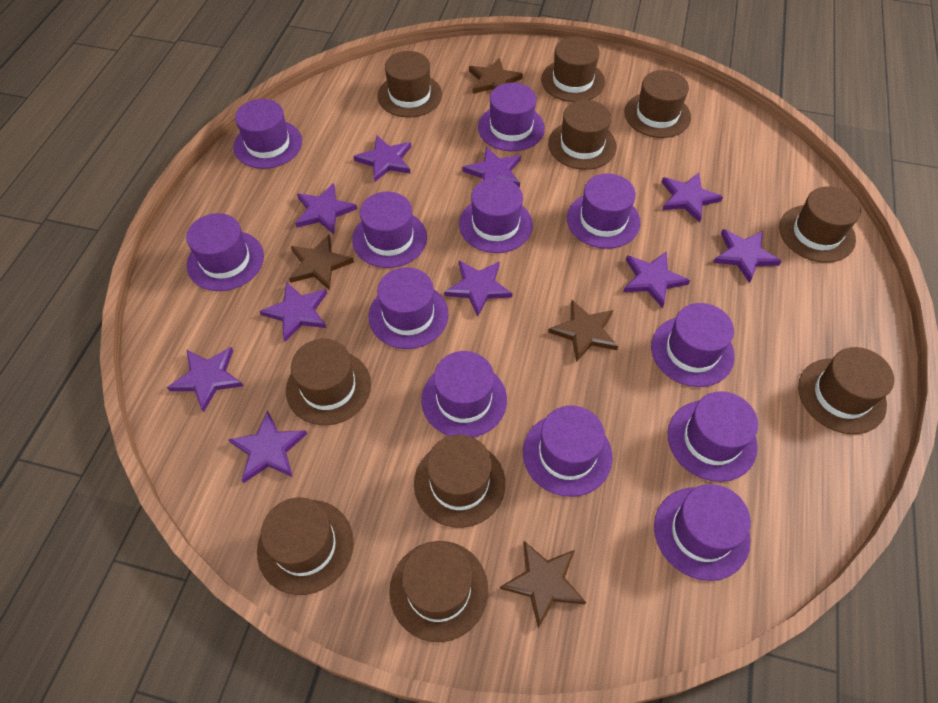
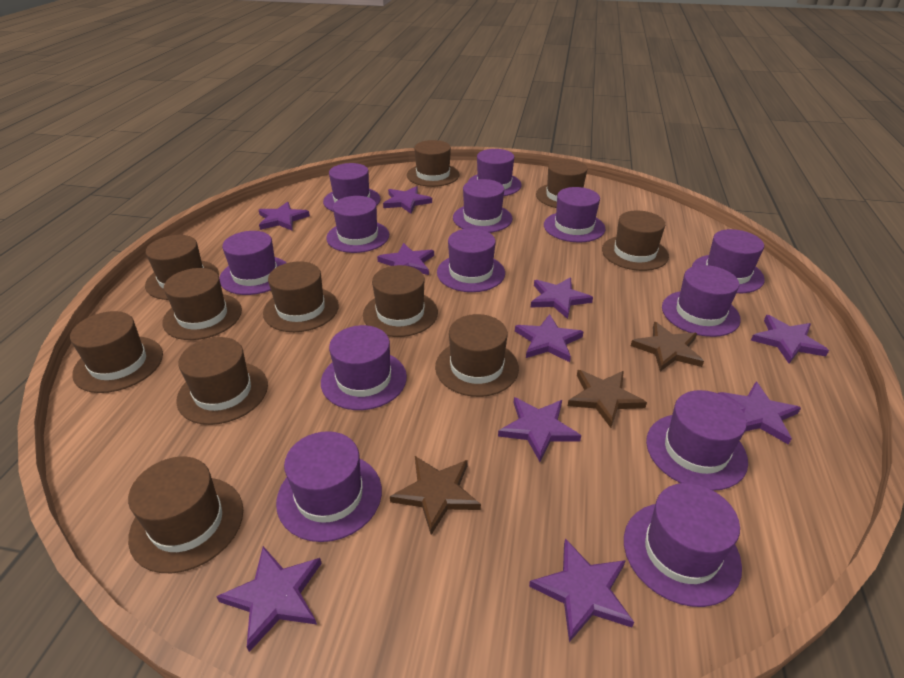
brown hat: 10 -> 11
brown star: 4 -> 3
purple hat: 12 -> 13

